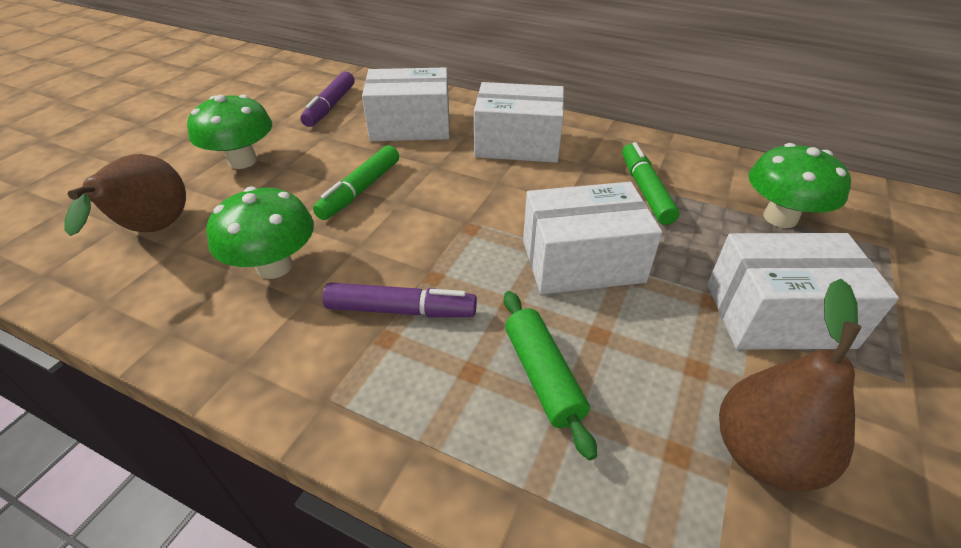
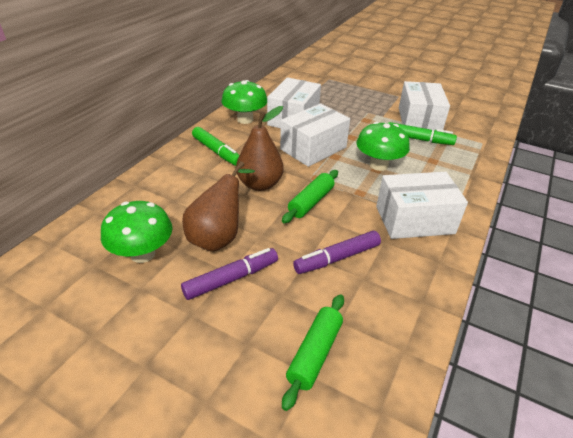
green rolling pin: 1 -> 2

